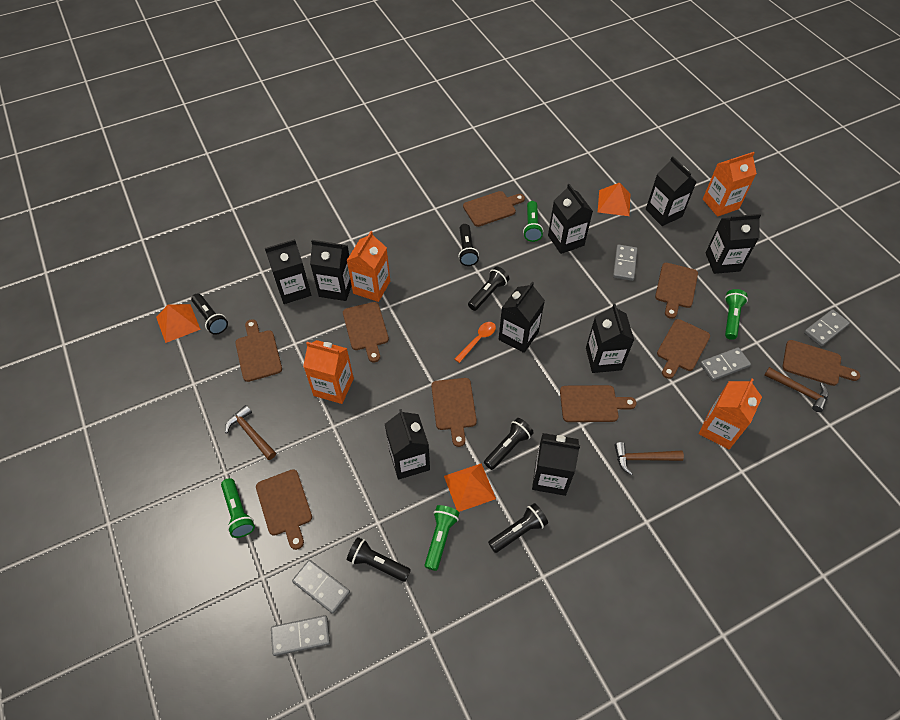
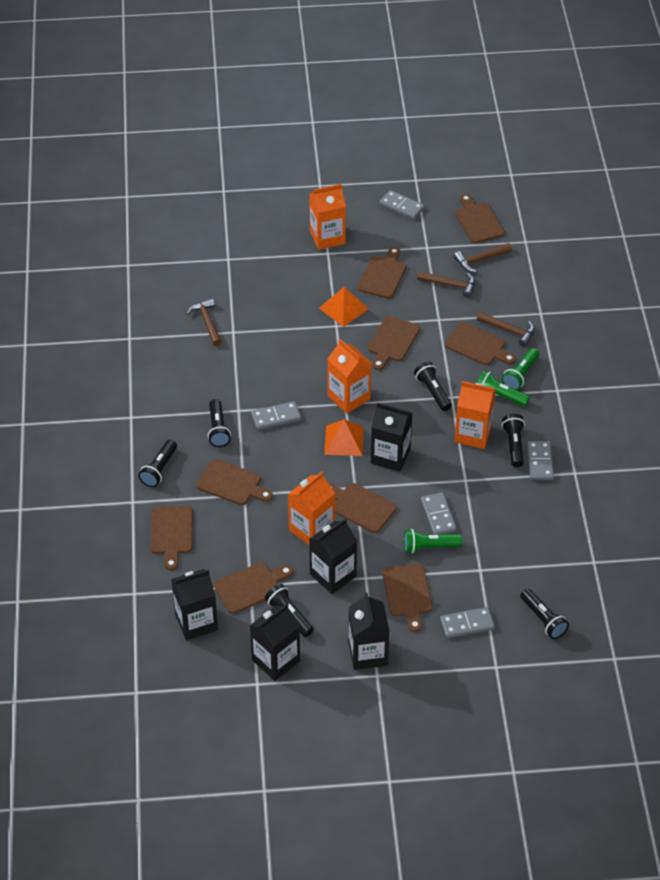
black carton: 9 -> 5
brown hammer: 3 -> 4
green flashlight: 4 -> 3
orange pyramid: 3 -> 2
orange spoon: 1 -> 0

